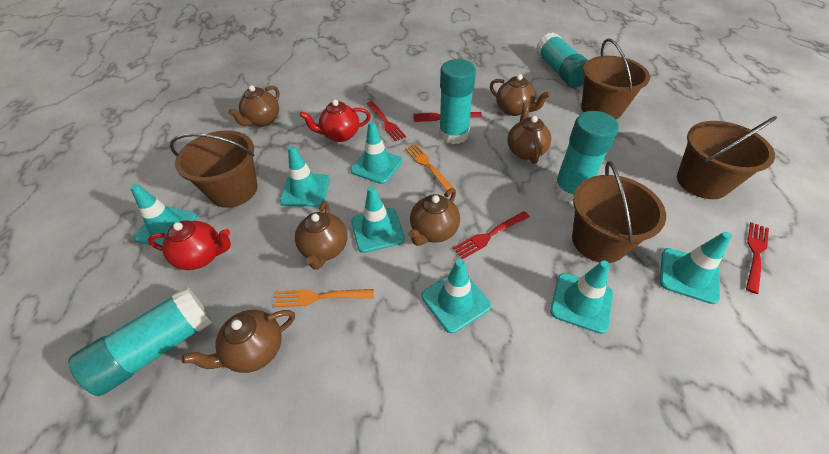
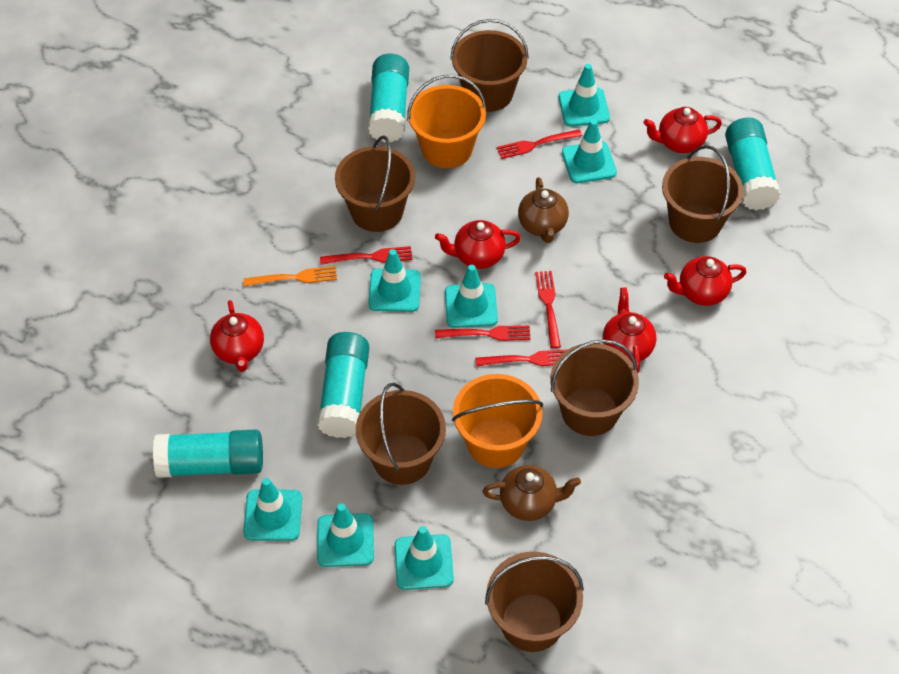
brown bucket: 4 -> 6
brown teapot: 6 -> 2
orange bucket: 0 -> 2
orange fork: 2 -> 1
red fork: 4 -> 5
red teapot: 2 -> 5

